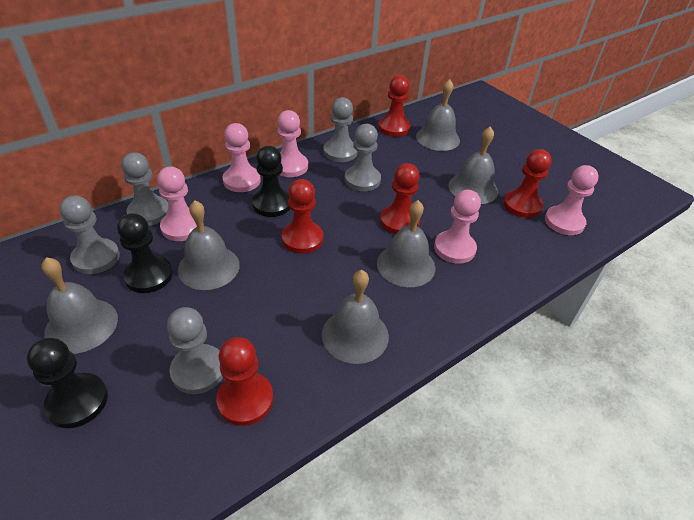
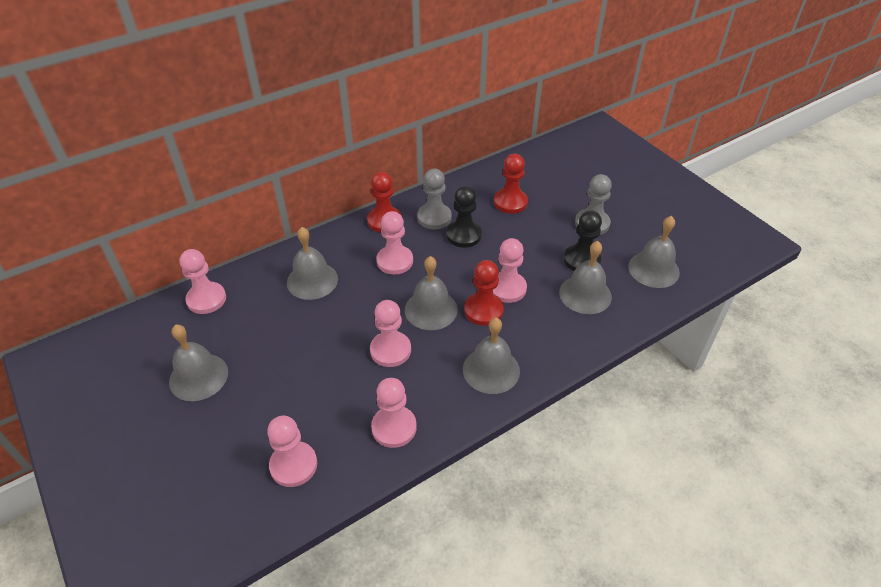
black pawn: 3 -> 2
grey pawn: 5 -> 2
pink pawn: 5 -> 6
red pawn: 5 -> 3

